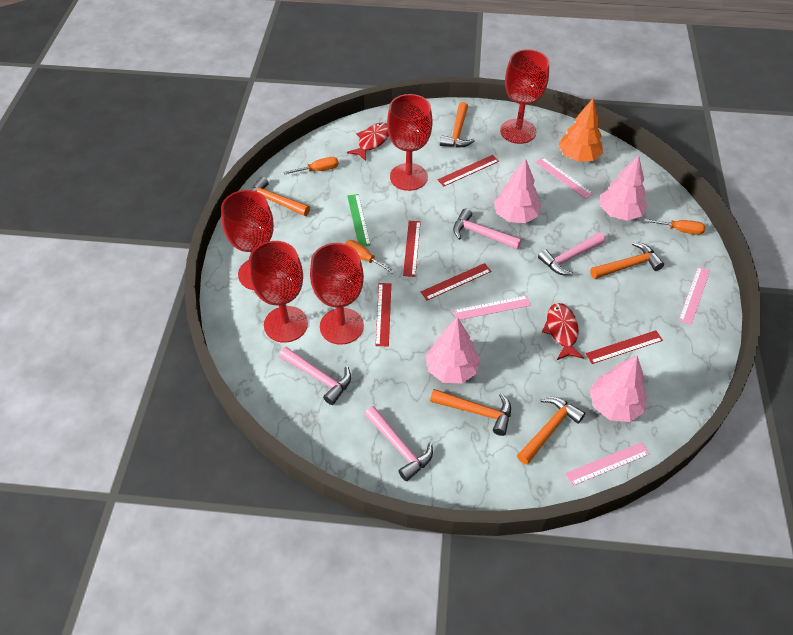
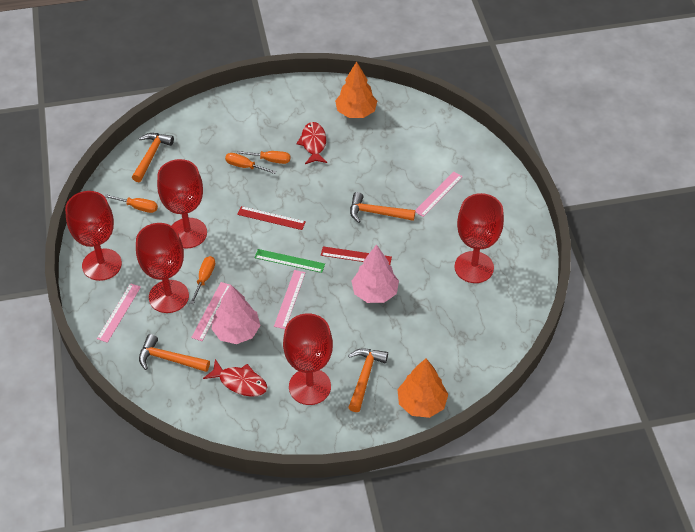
orange hammer: 5 -> 4
orange screwdriver: 3 -> 4
orange tree: 1 -> 2
pink hammer: 4 -> 0
pink tree: 4 -> 2
red ruler: 5 -> 2

